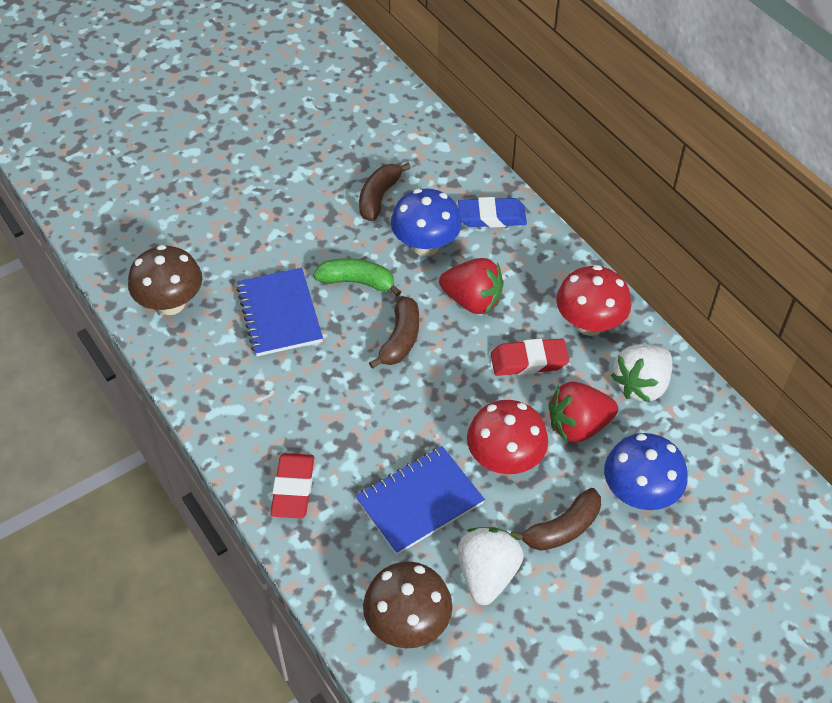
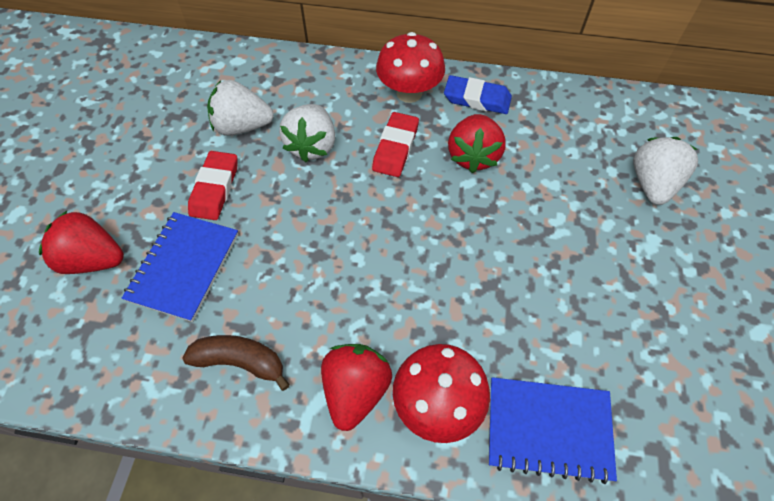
blue mushroom: 2 -> 0
brown banana: 3 -> 1
brown mushroom: 2 -> 0
green banana: 1 -> 0
red strawberry: 2 -> 3
white strawberry: 2 -> 3

